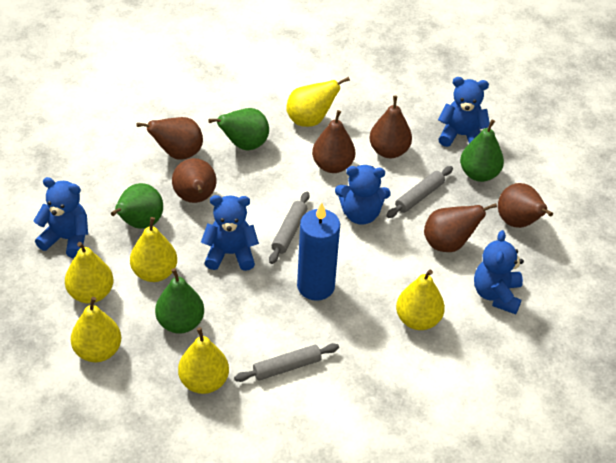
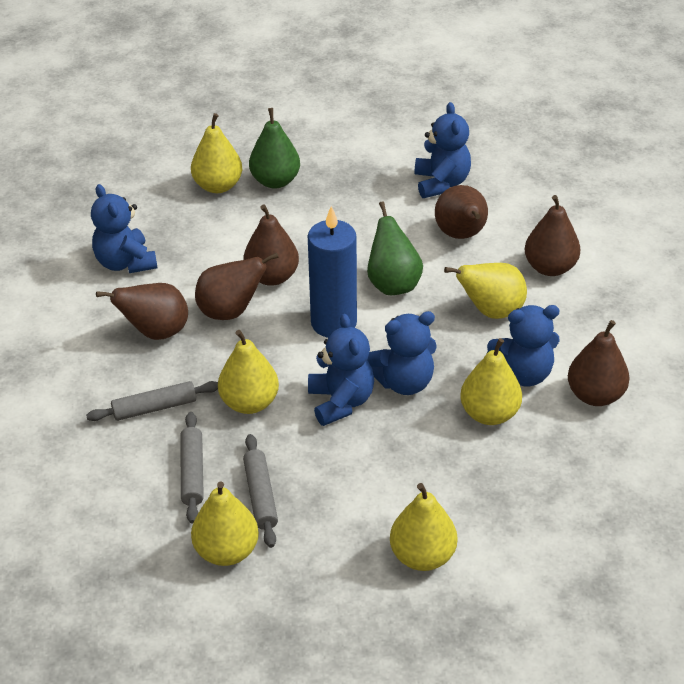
green pear: 4 -> 2

